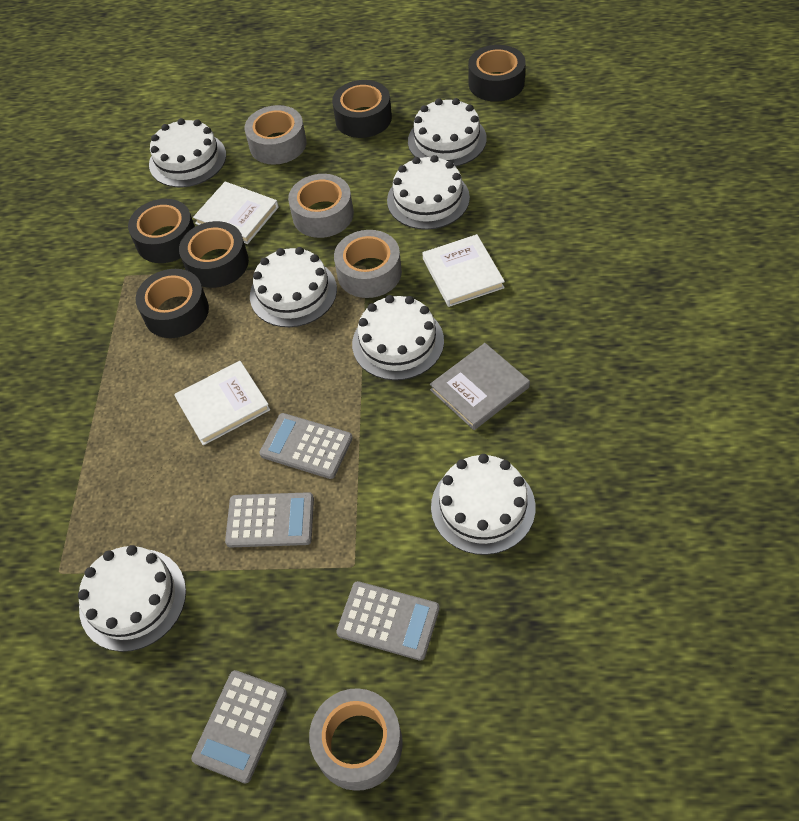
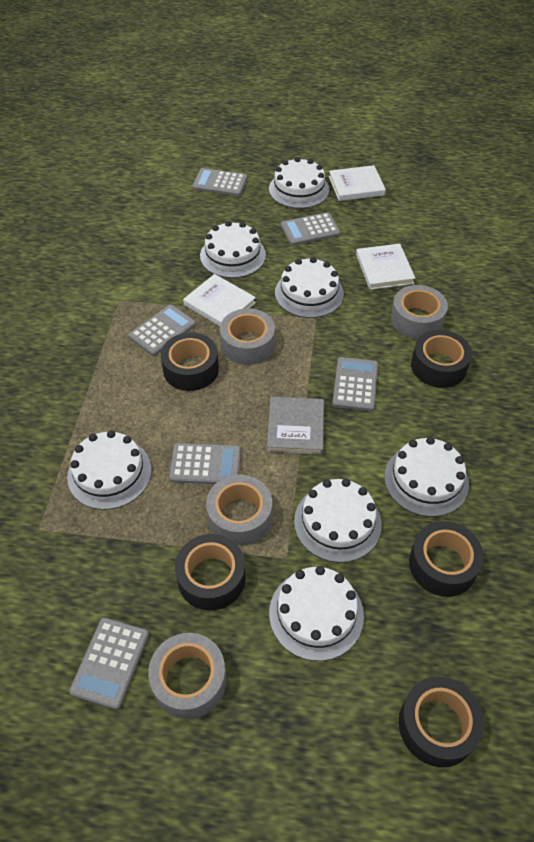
grey calculator: 4 -> 6

